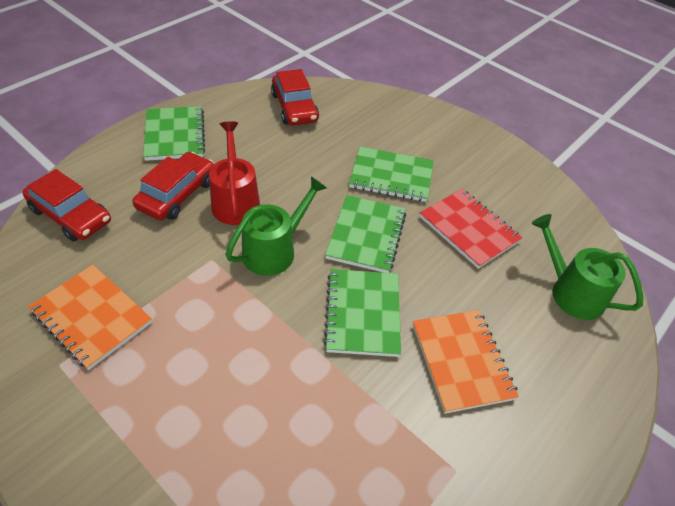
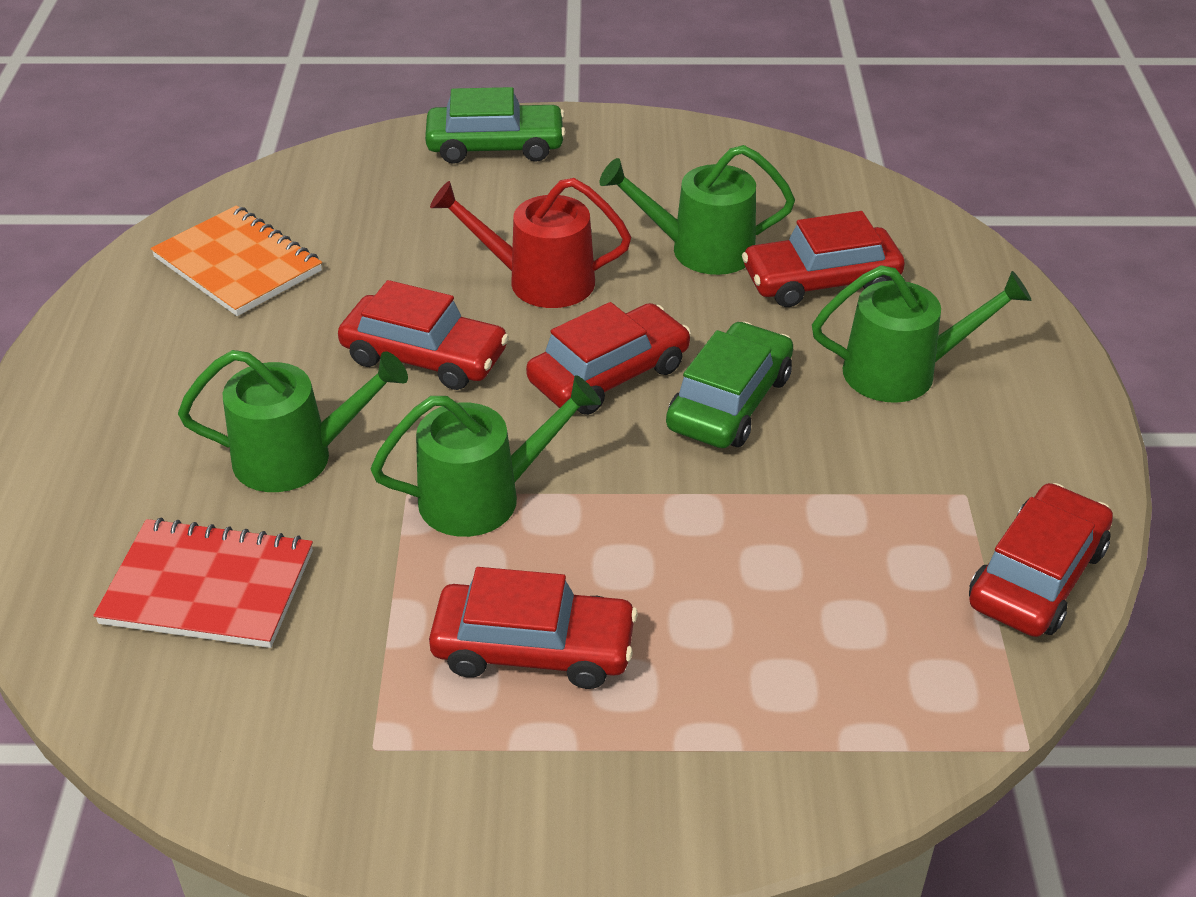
green car: 0 -> 2
green notebook: 4 -> 0
green watering can: 2 -> 4
orange notebook: 2 -> 1
red car: 3 -> 5

